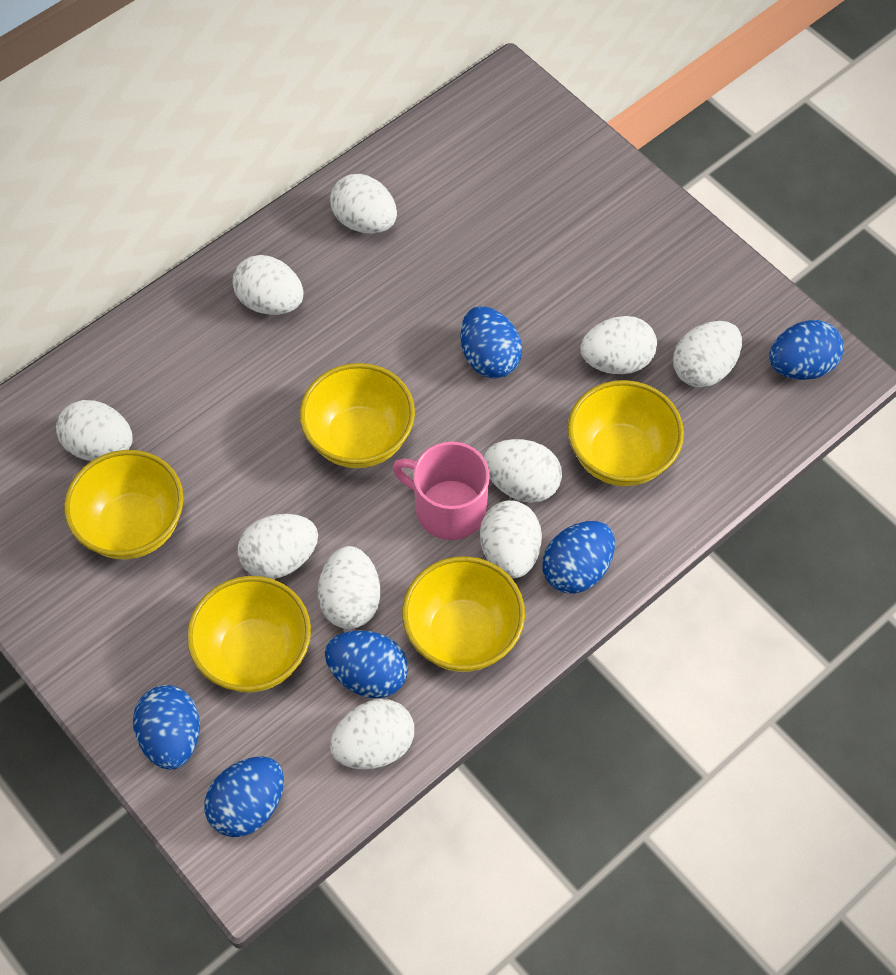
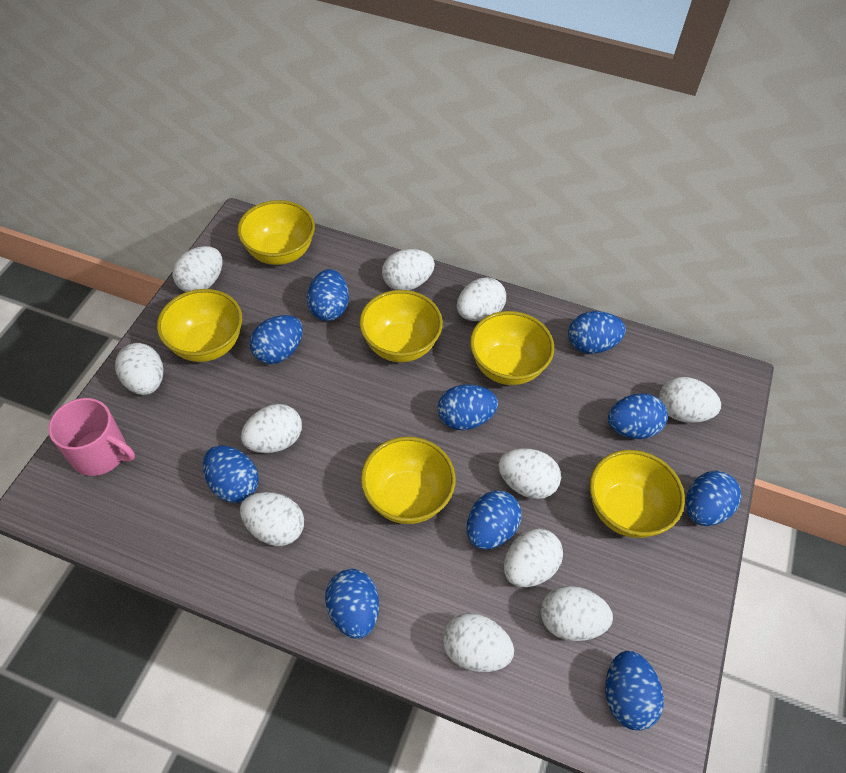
blue egg: 6 -> 10
white egg: 10 -> 11
yellow bowl: 5 -> 6

